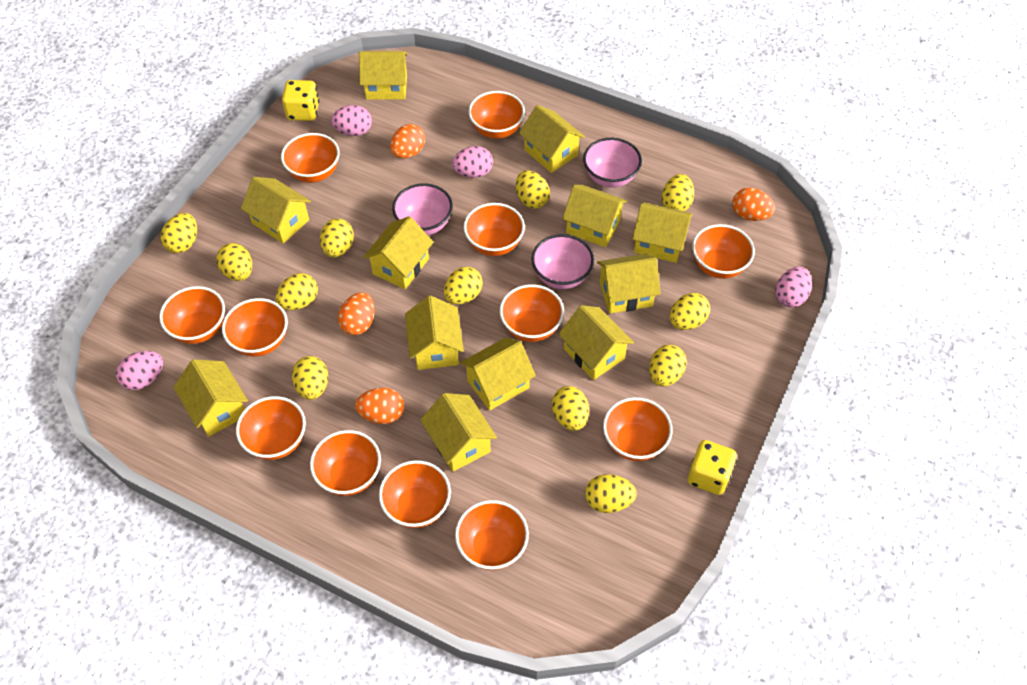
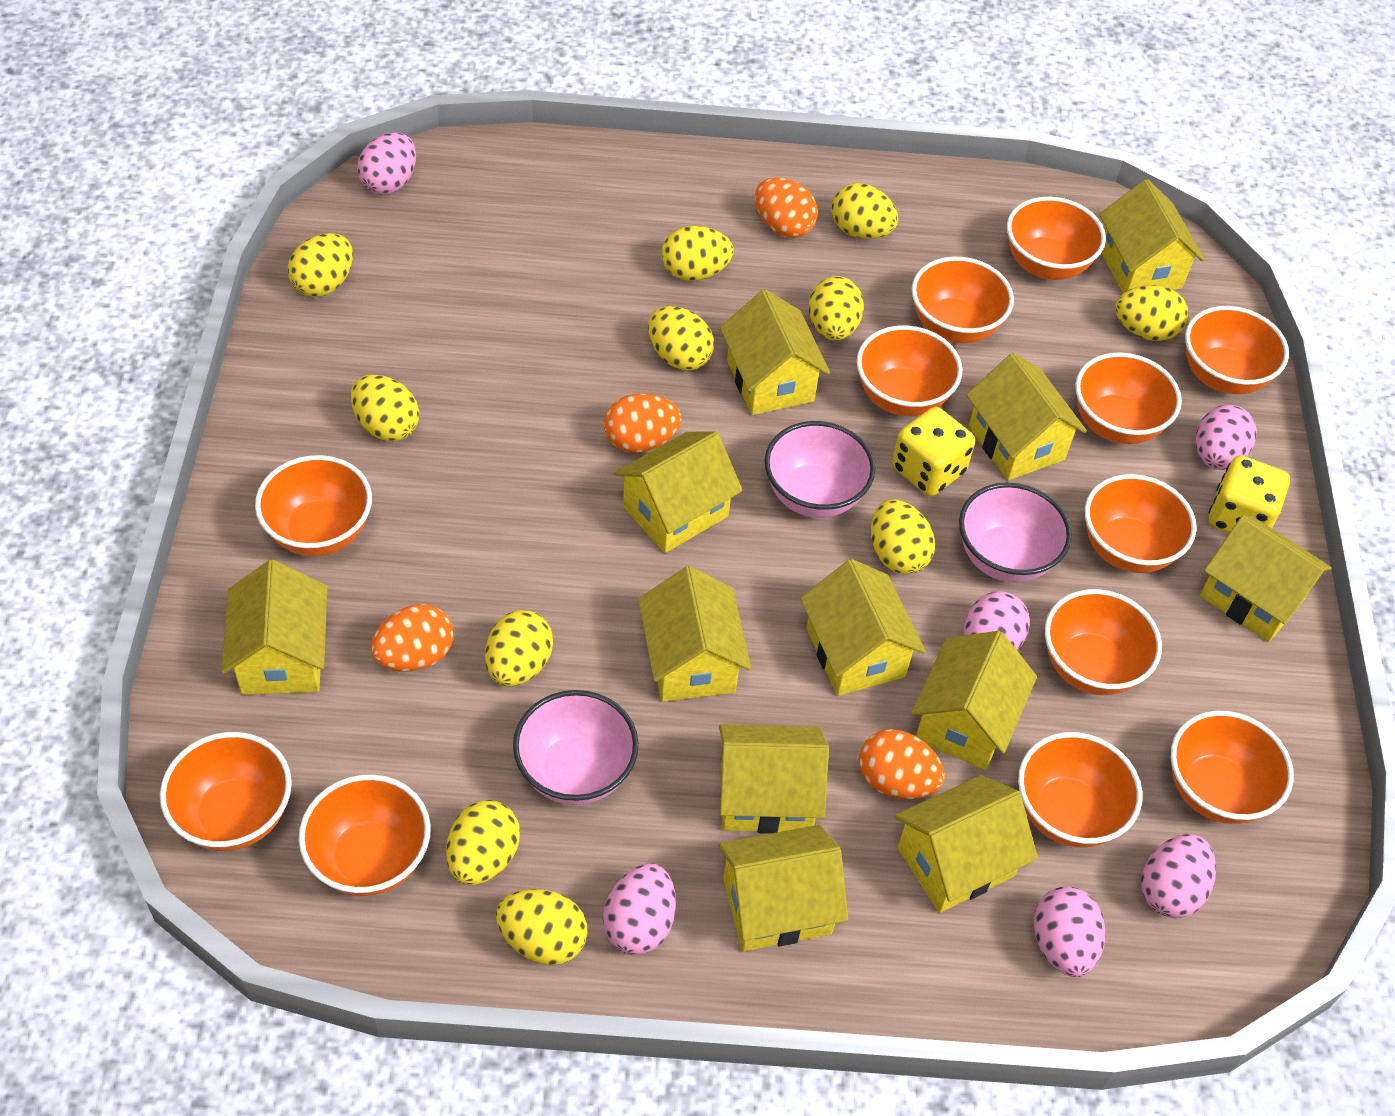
pink egg: 4 -> 6
yellow egg: 12 -> 11

